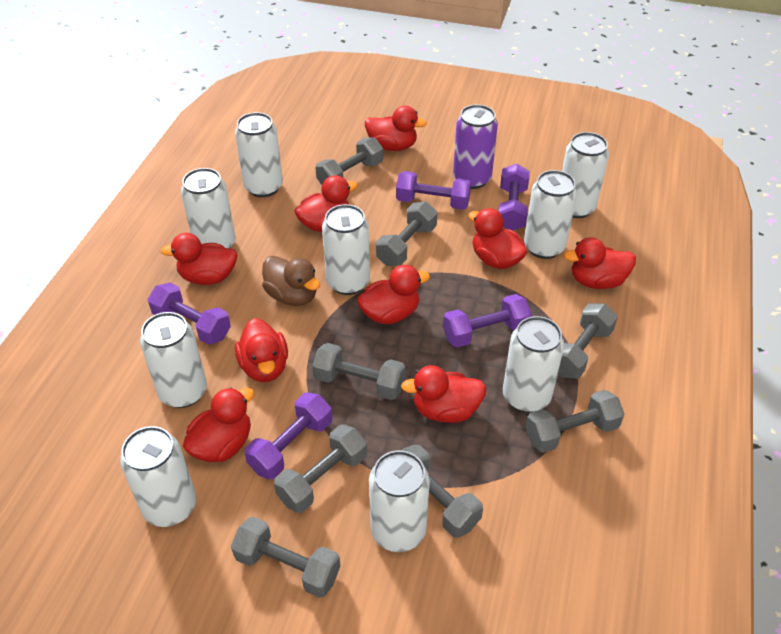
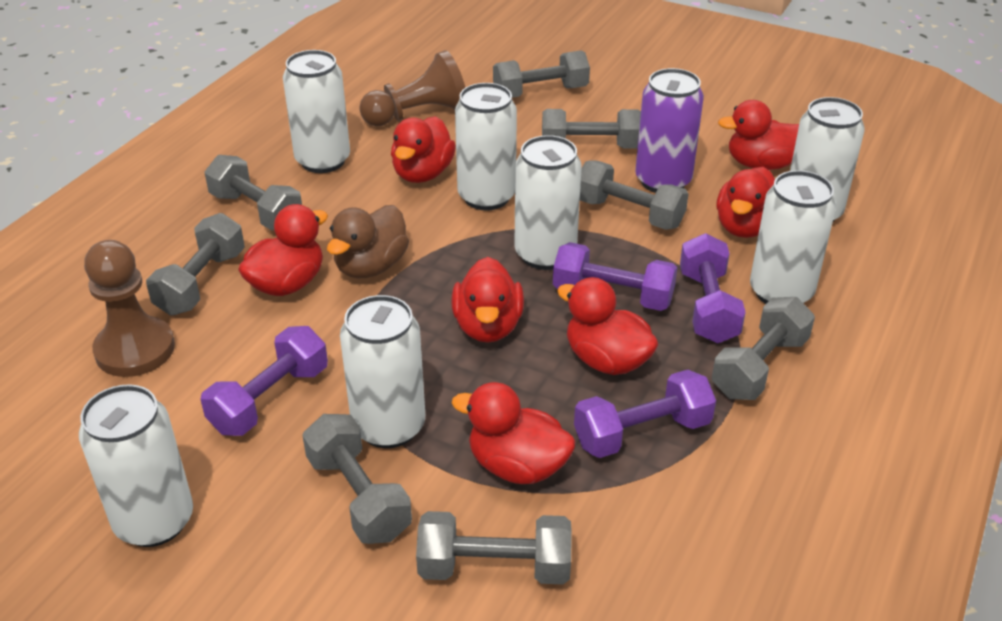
brown pawn: 0 -> 2
purple dumbbell: 5 -> 4
red duck: 9 -> 7
white can: 9 -> 7

